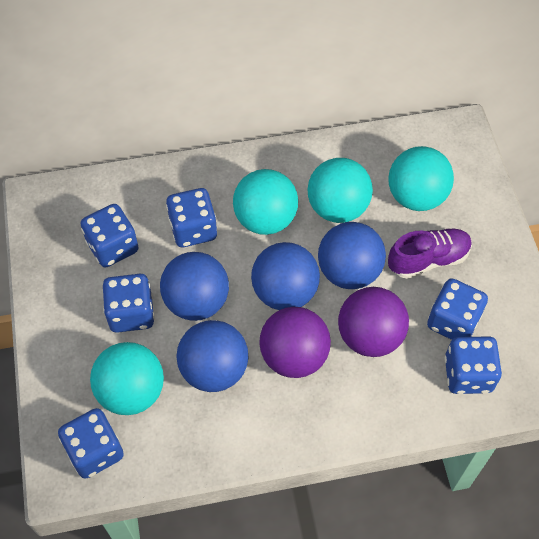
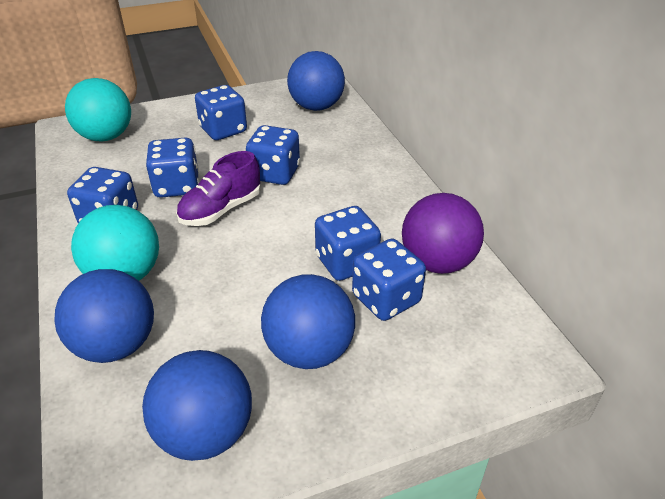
purple ball: 2 -> 1
turquoise ball: 4 -> 2

